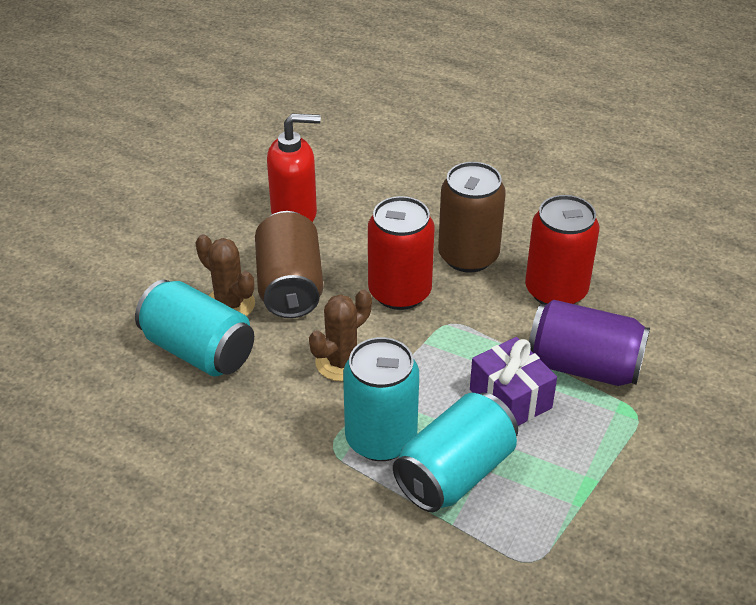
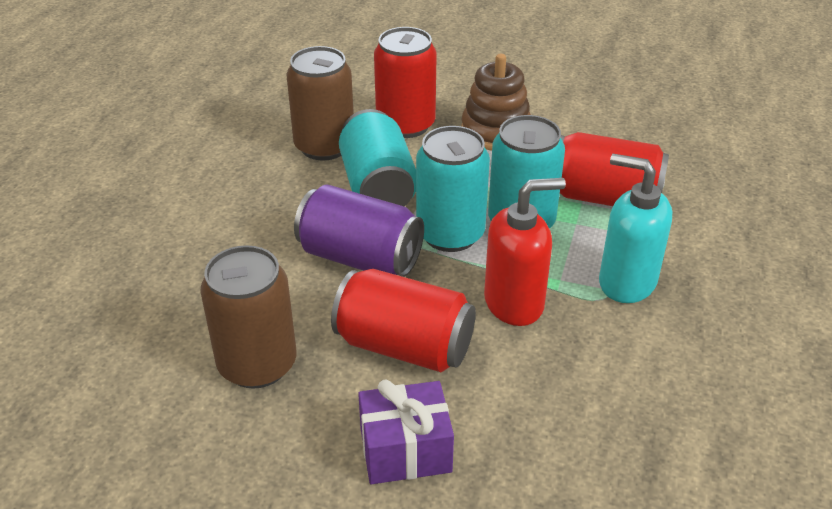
brown cactus: 2 -> 0
brown stacking toy: 0 -> 1
red can: 2 -> 3
turquoise soap dispenser: 0 -> 1

